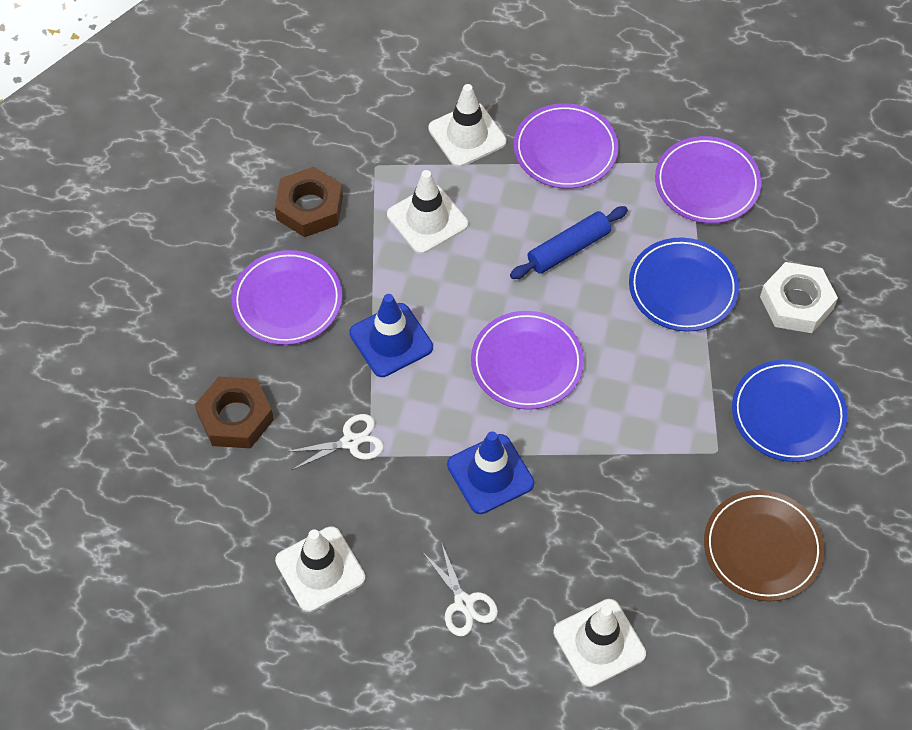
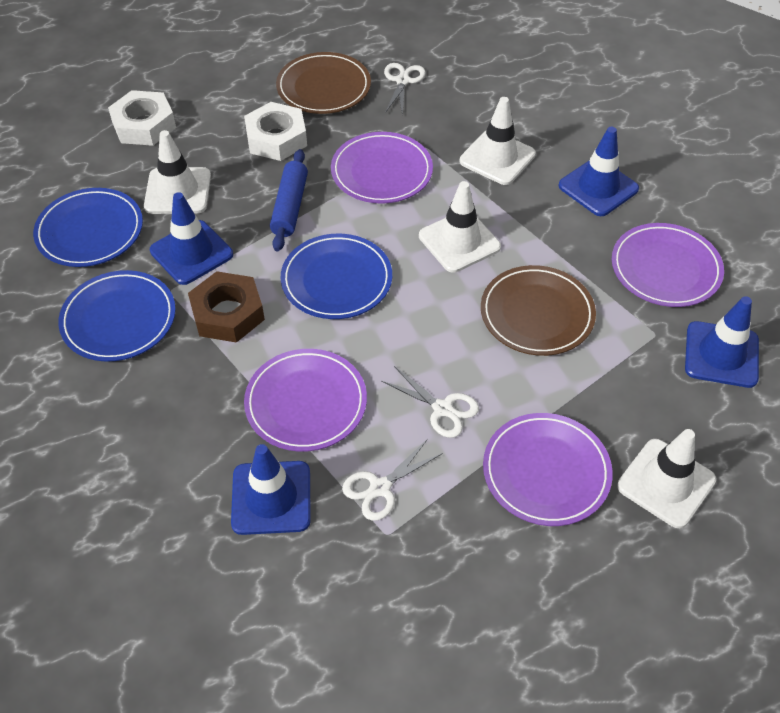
blue plate: 2 -> 3
blue traffic cone: 2 -> 4
brown nut: 2 -> 1
brown plate: 1 -> 2
white nut: 1 -> 2
white scissors: 2 -> 3

